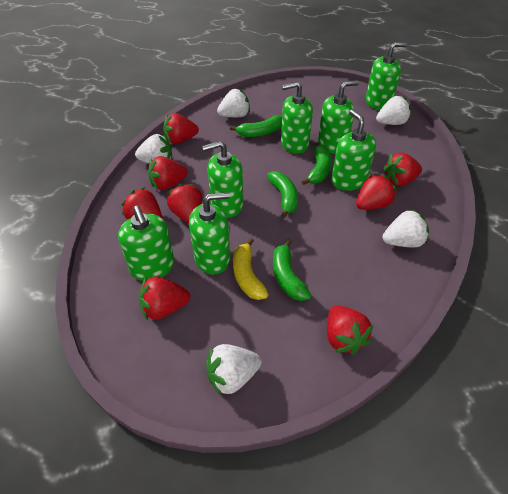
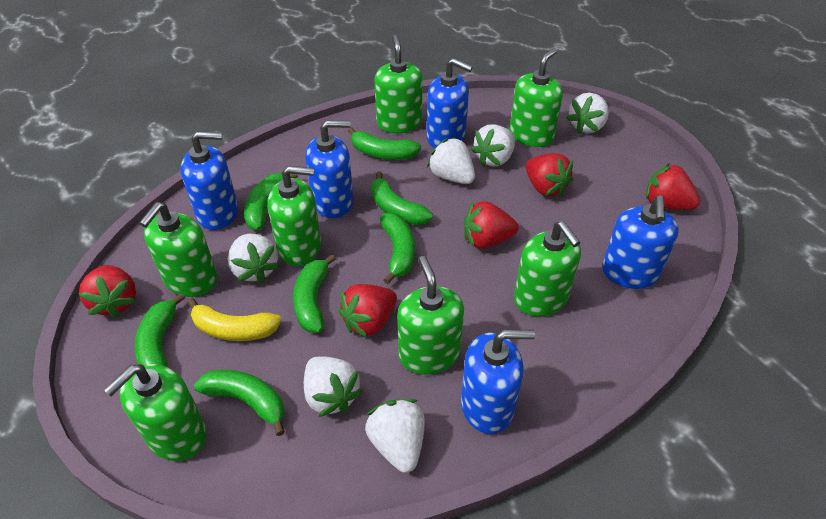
blue soap dispenser: 0 -> 5
green banana: 4 -> 7
red strawberry: 8 -> 5
white strawberry: 5 -> 6

